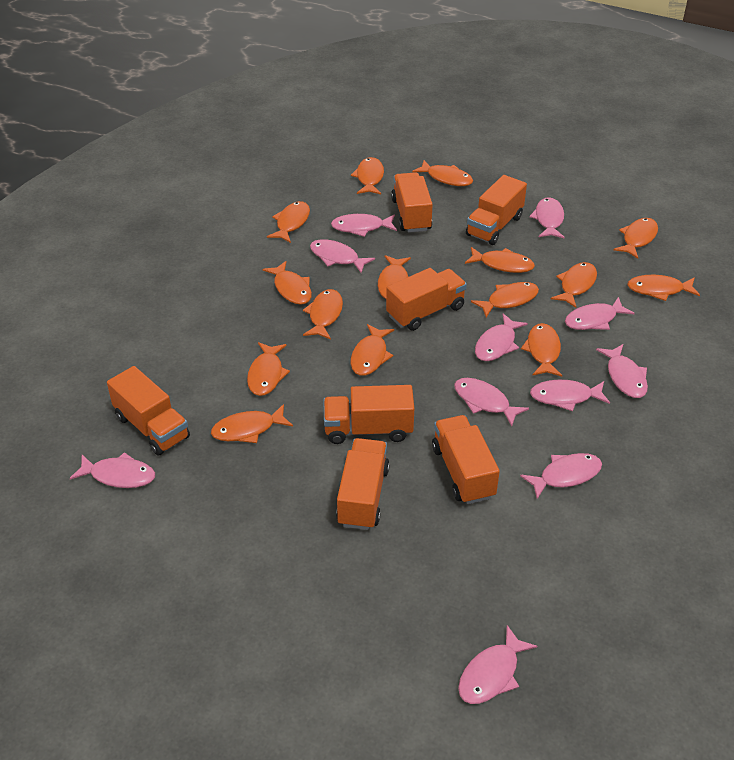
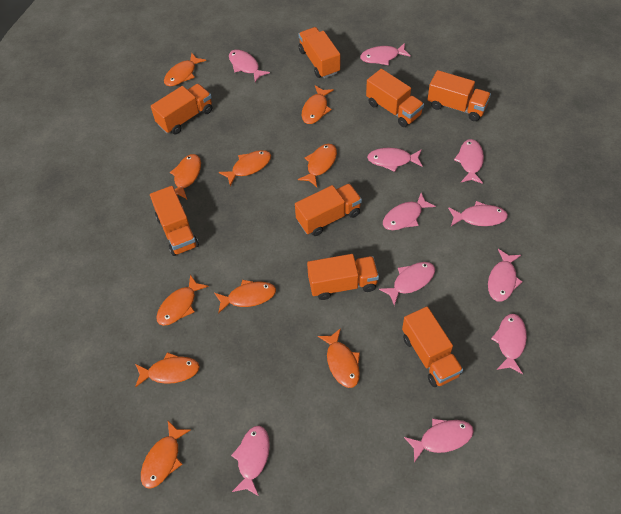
orange fish: 15 -> 10
orange truck: 7 -> 8

